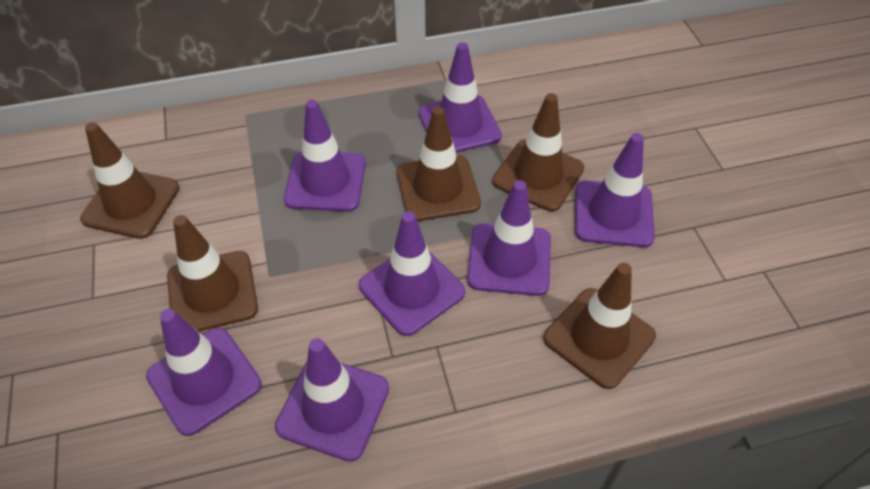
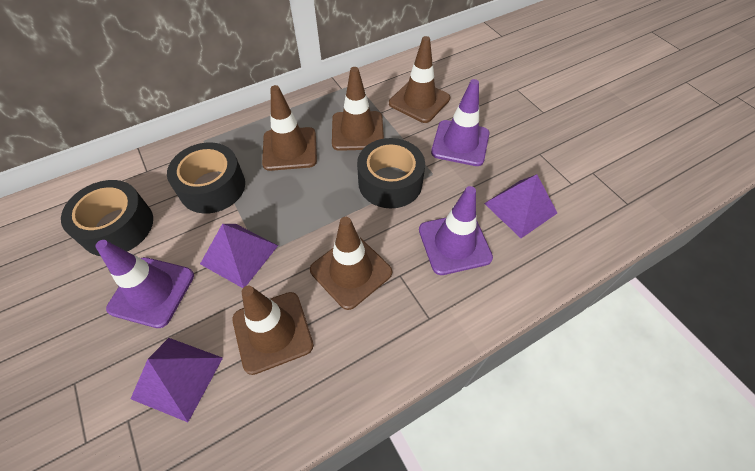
black tape: 0 -> 3
purple pyramid: 0 -> 3
purple traffic cone: 7 -> 3

